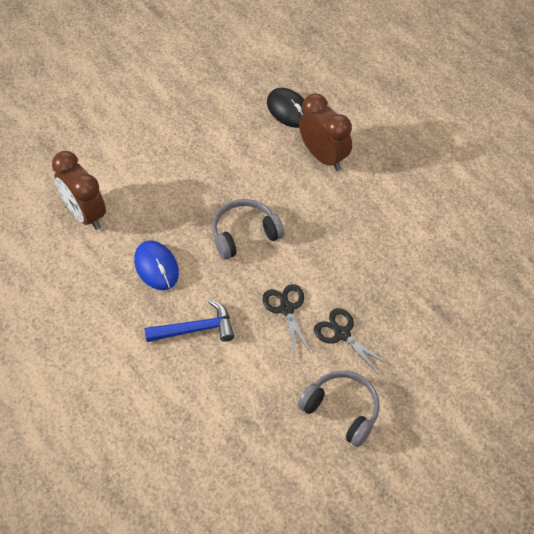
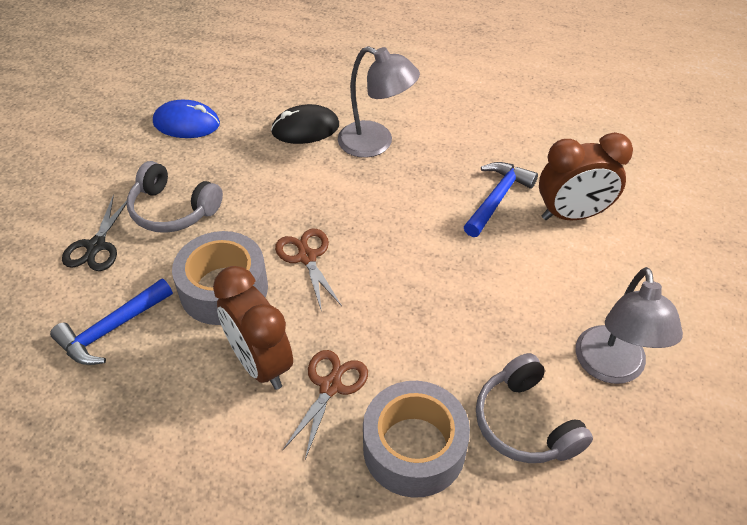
black scissors: 2 -> 1
blue hammer: 1 -> 2
brown scissors: 0 -> 2
grey lamp: 0 -> 2
grey tape: 0 -> 2

